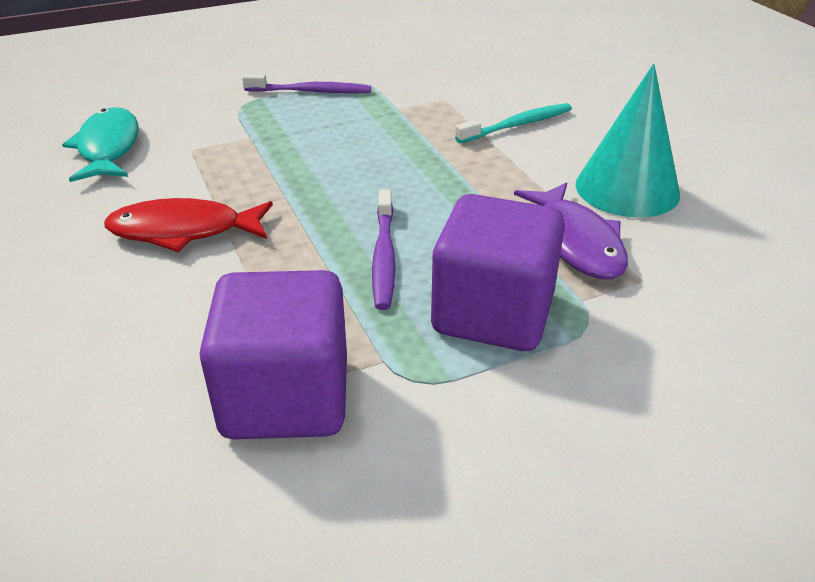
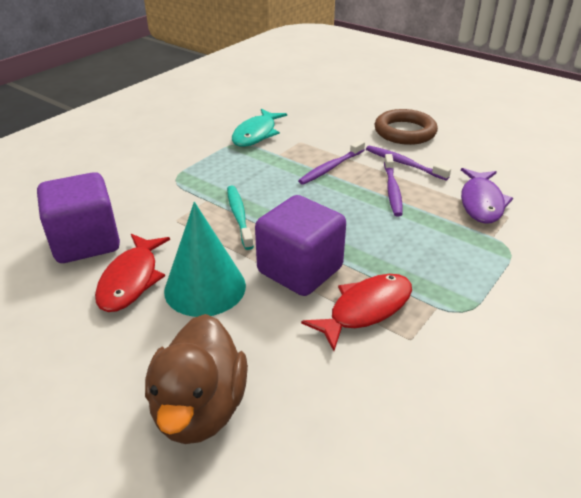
brown duck: 0 -> 1
brown ring: 0 -> 1
purple toothbrush: 2 -> 3
red fish: 1 -> 2

